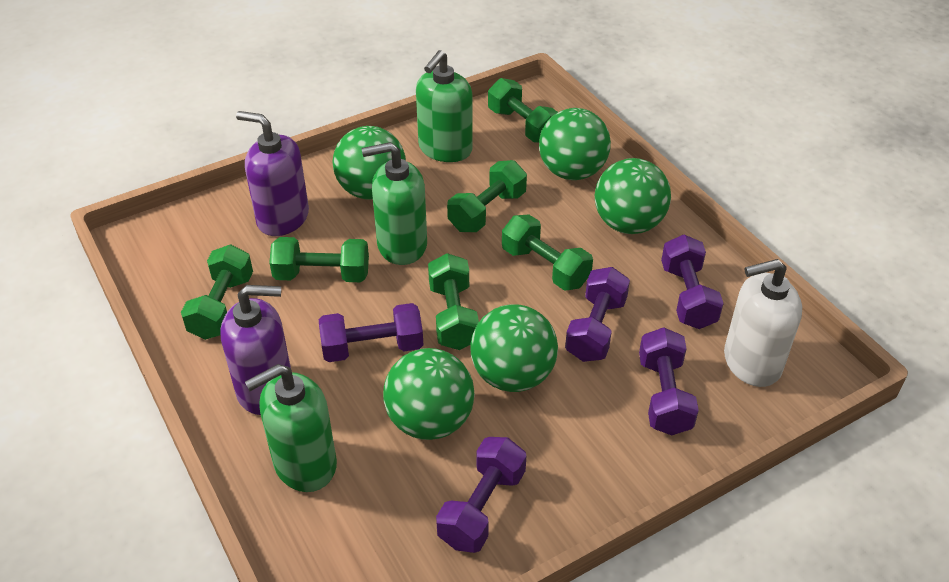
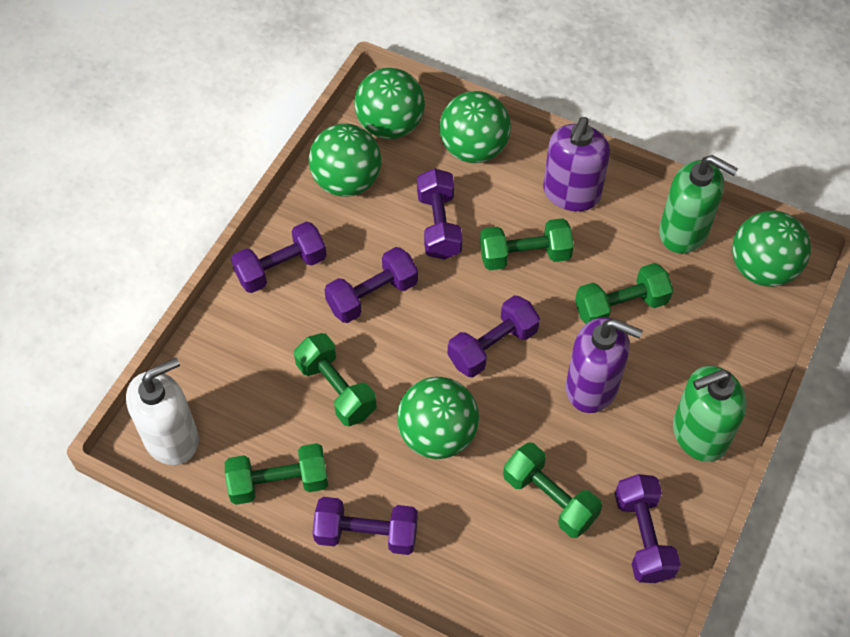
green dumbbell: 6 -> 5
green soap dispenser: 3 -> 2
purple dumbbell: 5 -> 6

